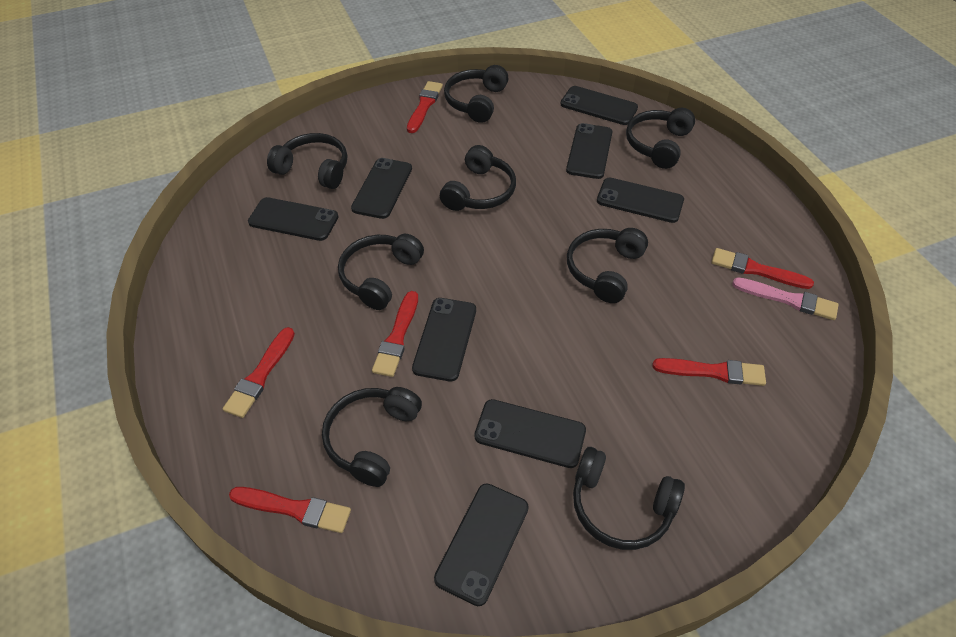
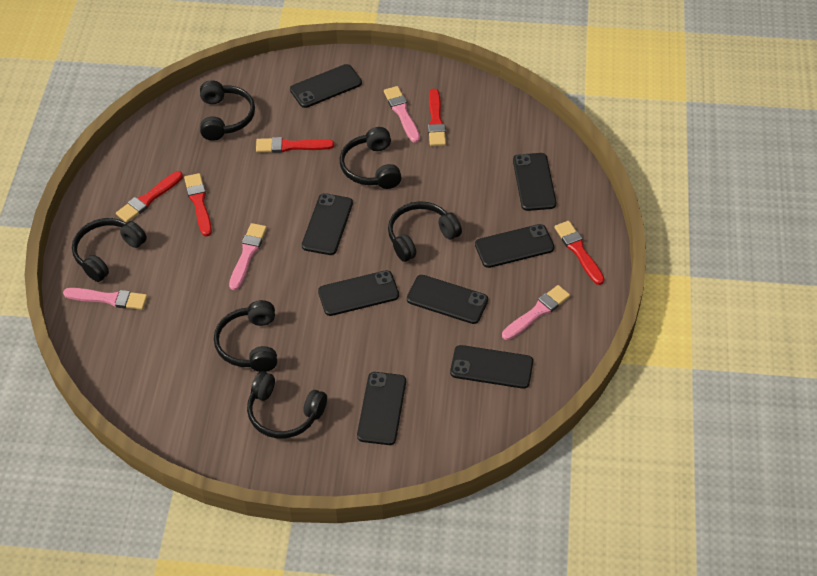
black headphones: 8 -> 6
pink brush: 1 -> 4
red brush: 6 -> 5

